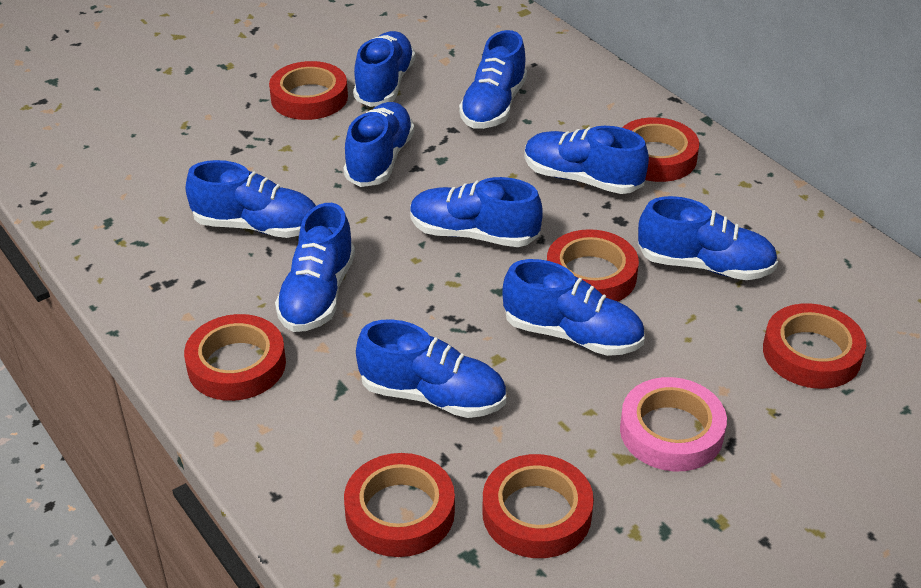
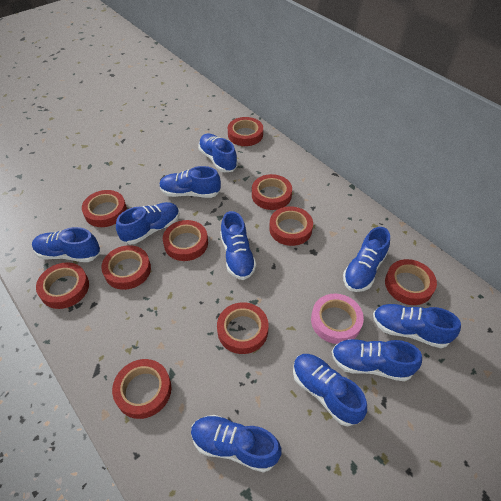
red tape: 7 -> 10

